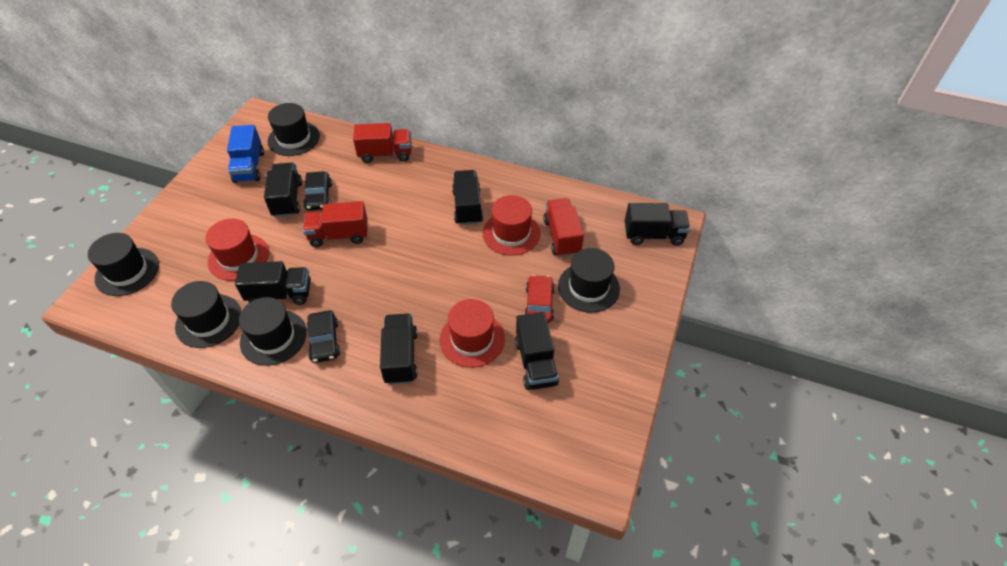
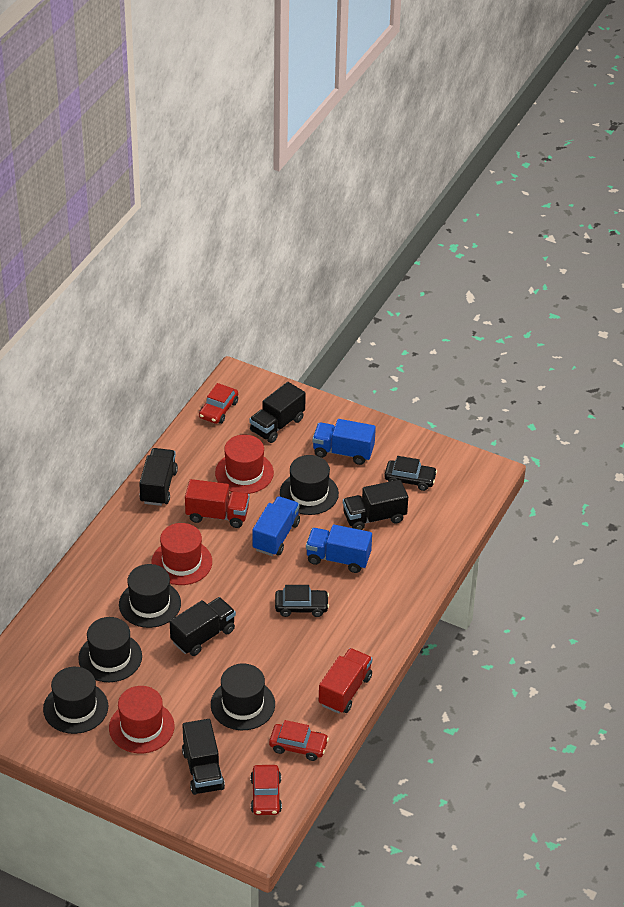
black truck: 6 -> 5
blue truck: 1 -> 3
red car: 1 -> 3
red truck: 3 -> 2

